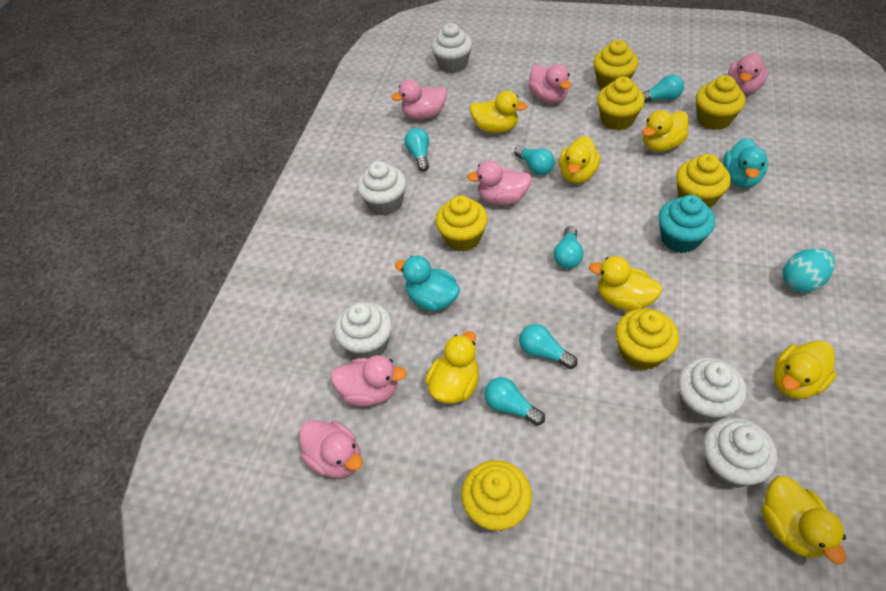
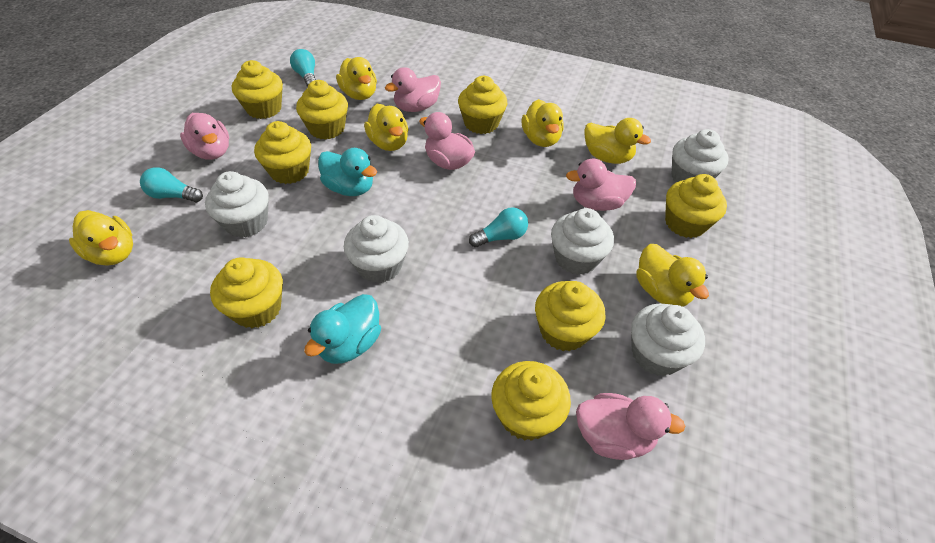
pink duck: 6 -> 5
turquoise cupcake: 1 -> 0
turquoise egg: 1 -> 0
turquoise light bulb: 6 -> 3
yellow cupcake: 7 -> 8
yellow duck: 7 -> 6

